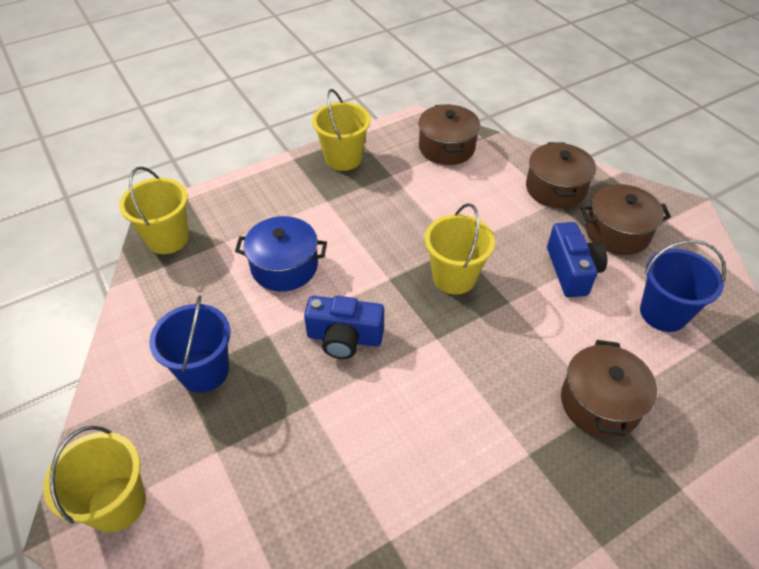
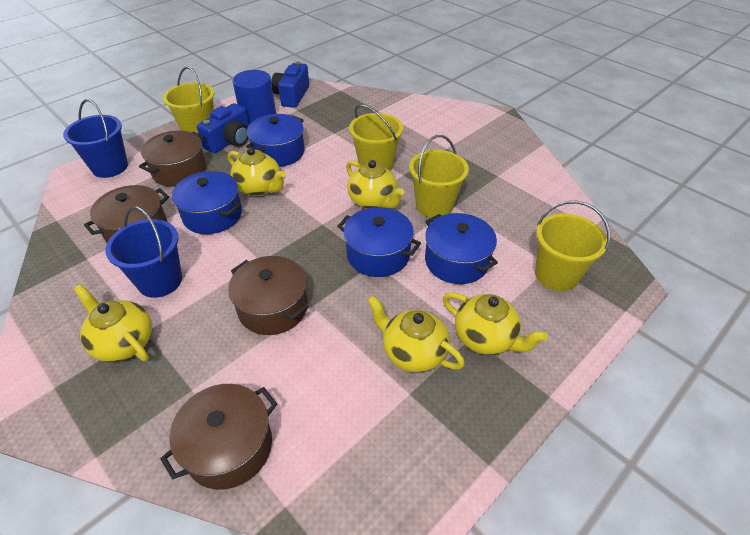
blue cylinder: 0 -> 1
blue pot: 1 -> 4
yellow teapot: 0 -> 5

